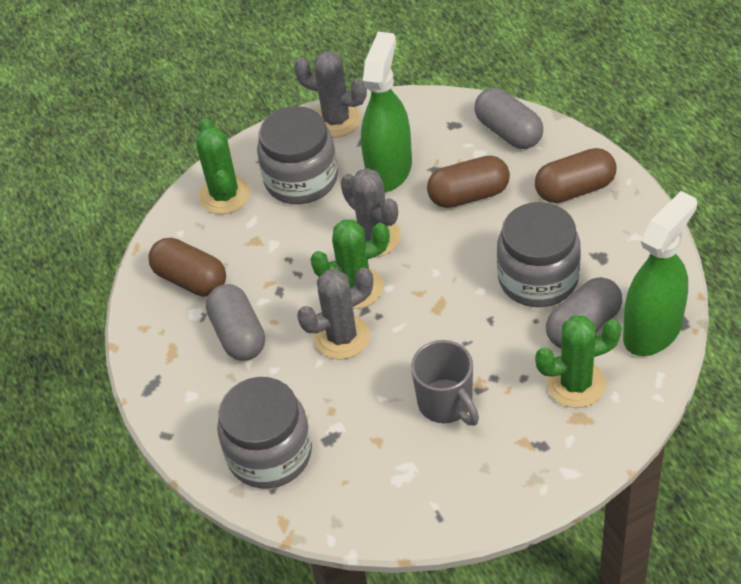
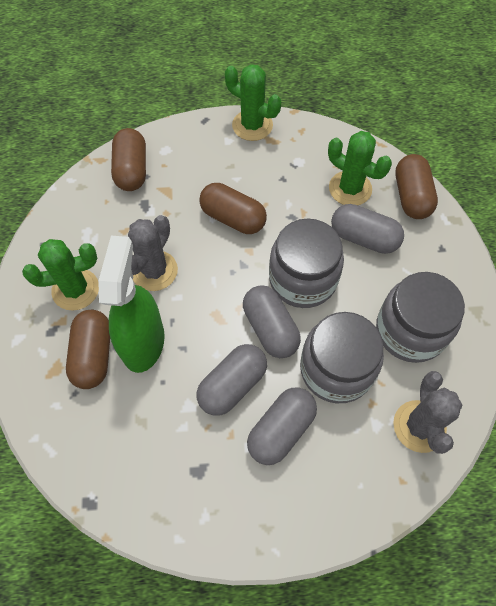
brown capsule: 3 -> 4
green spray bottle: 2 -> 1
grey cactus: 3 -> 2
grey capsule: 3 -> 4
grey mug: 1 -> 0

